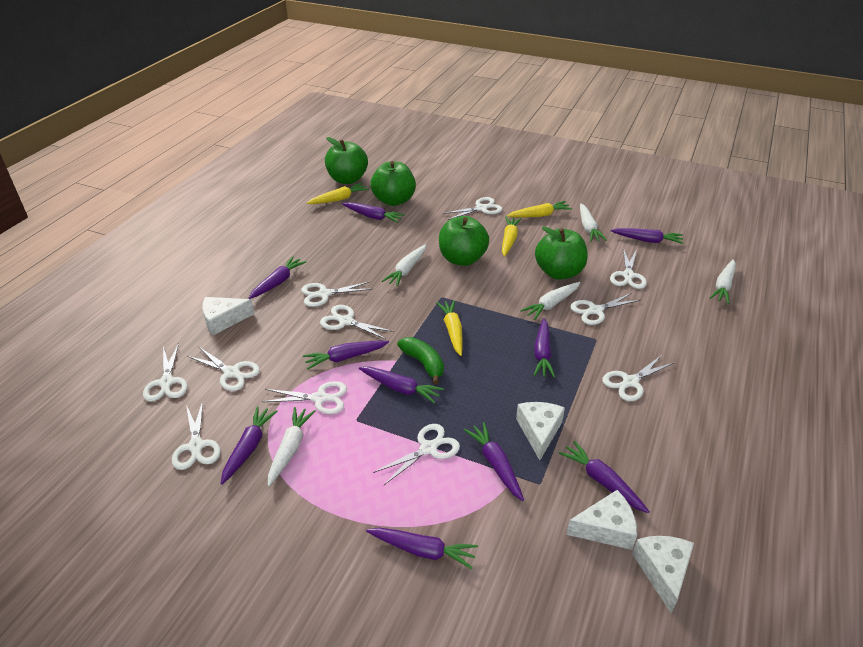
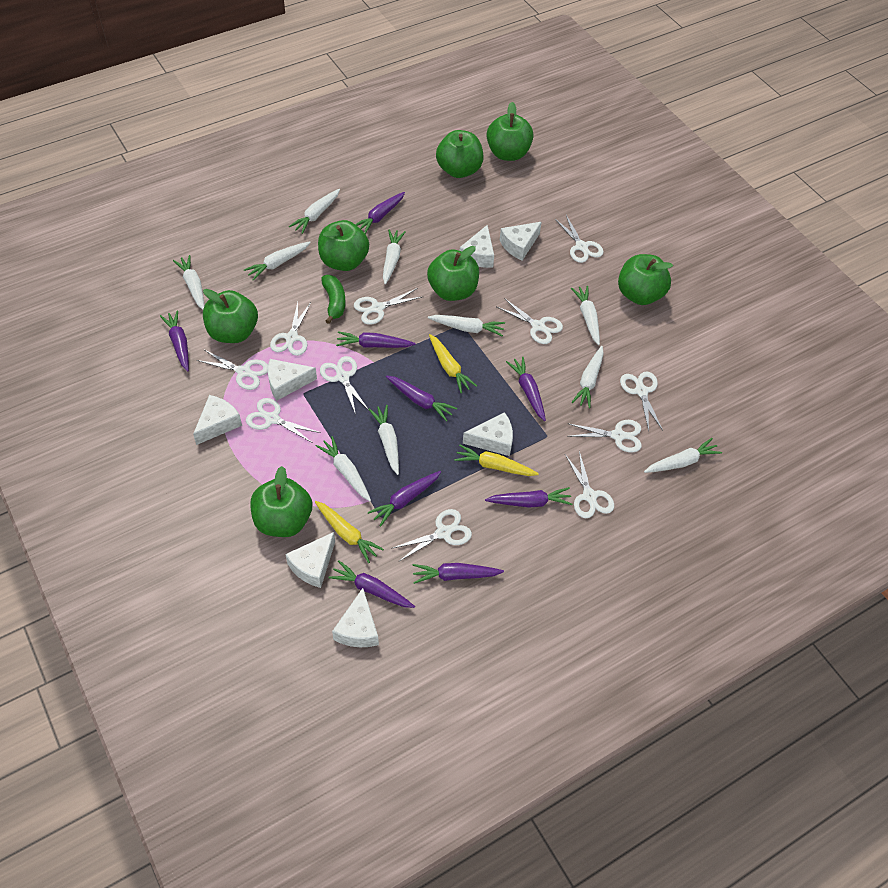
green apple: 4 -> 7
purple carrot: 10 -> 9
white carrot: 5 -> 10
white cheese: 4 -> 7
yellow carrot: 4 -> 3

